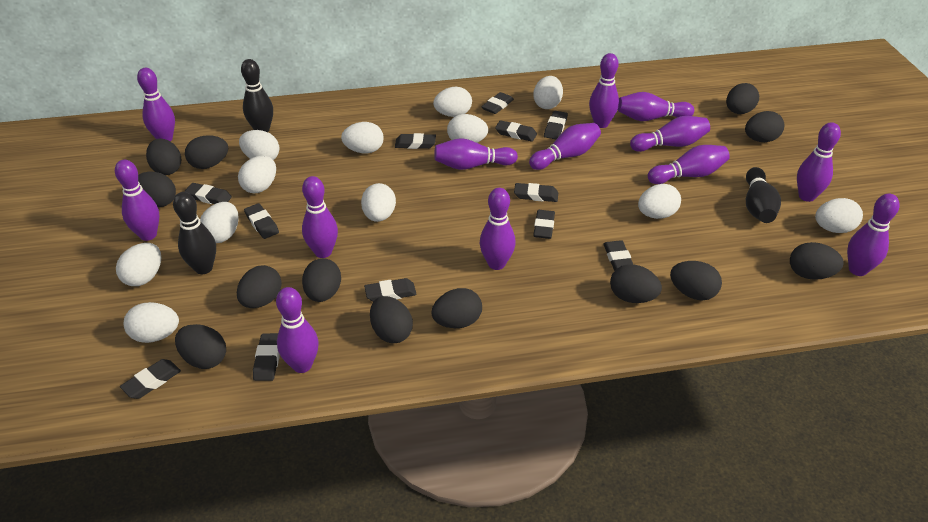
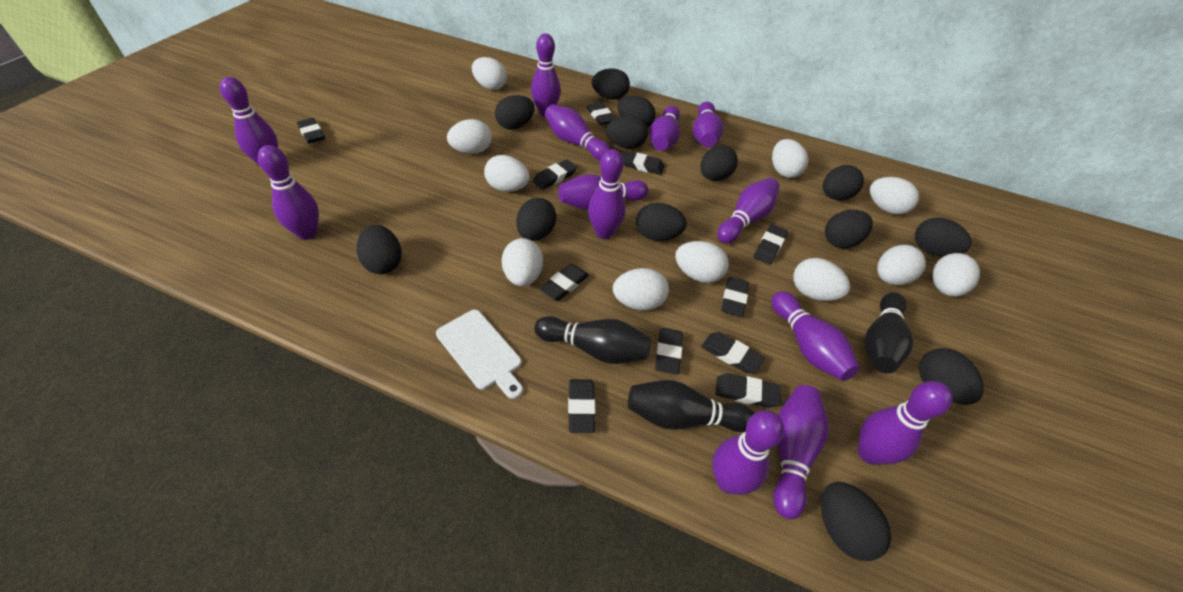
black eraser: 12 -> 11
white cutting board: 0 -> 1
white egg: 12 -> 11

